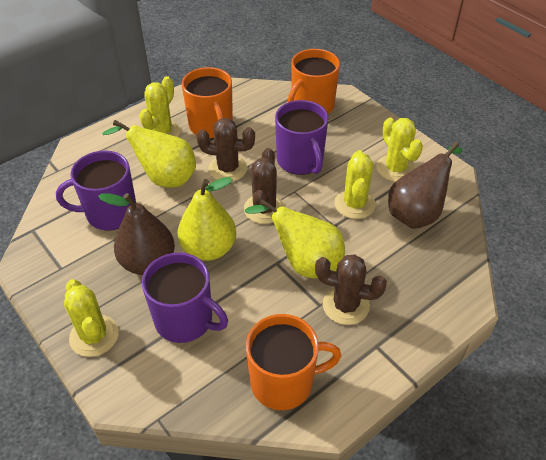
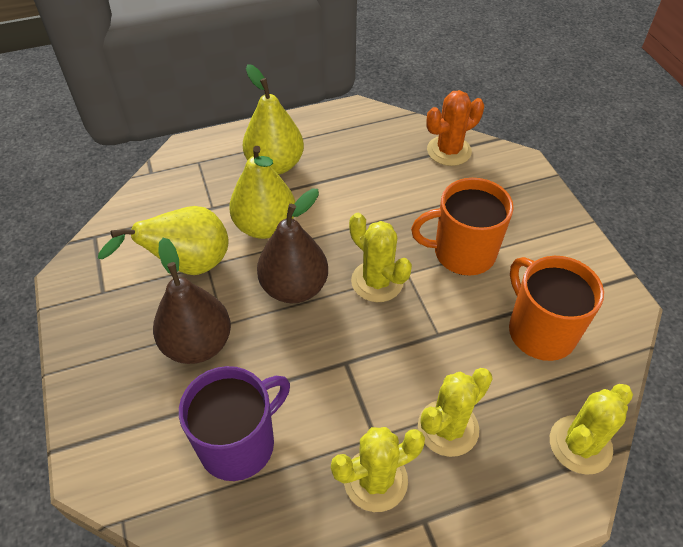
brown cactus: 3 -> 0
orange cactus: 0 -> 1
orange mug: 3 -> 2
purple mug: 3 -> 1

